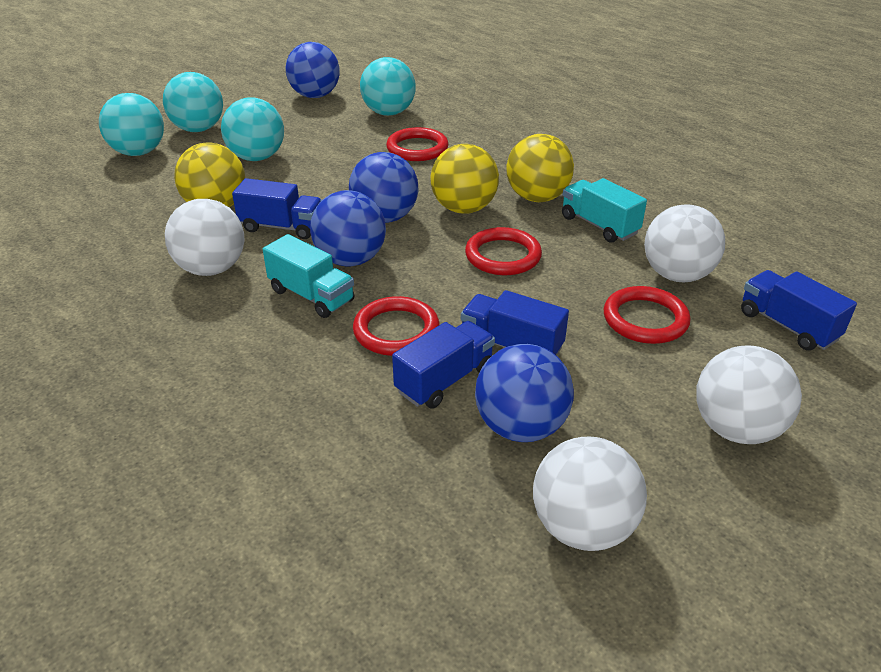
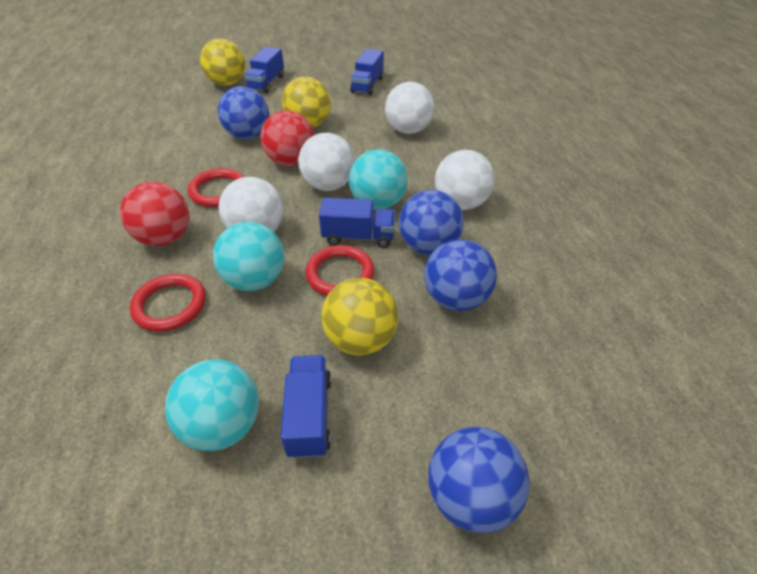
red ball: 0 -> 2
red ring: 4 -> 3
turquoise ball: 4 -> 3
turquoise truck: 2 -> 0

